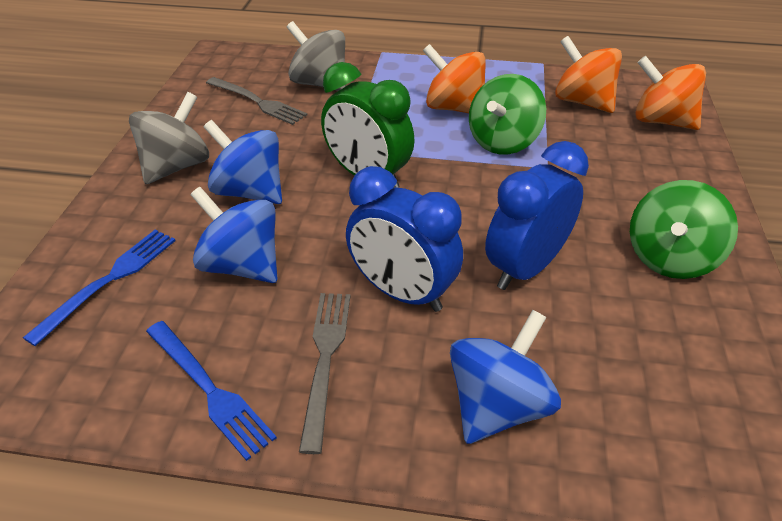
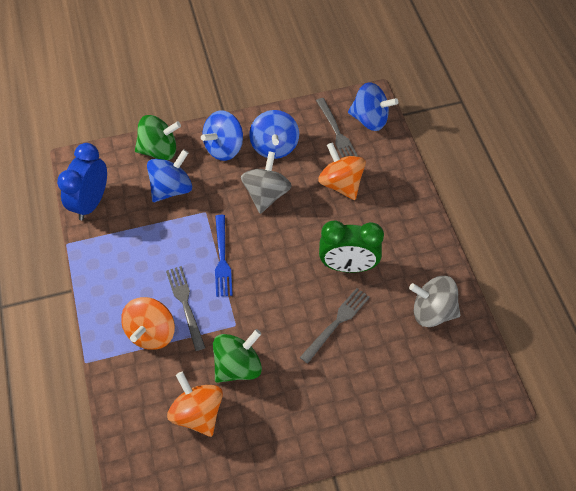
blue clock: 2 -> 1
blue fork: 2 -> 1
blue spinning top: 3 -> 4
grey fork: 2 -> 3

